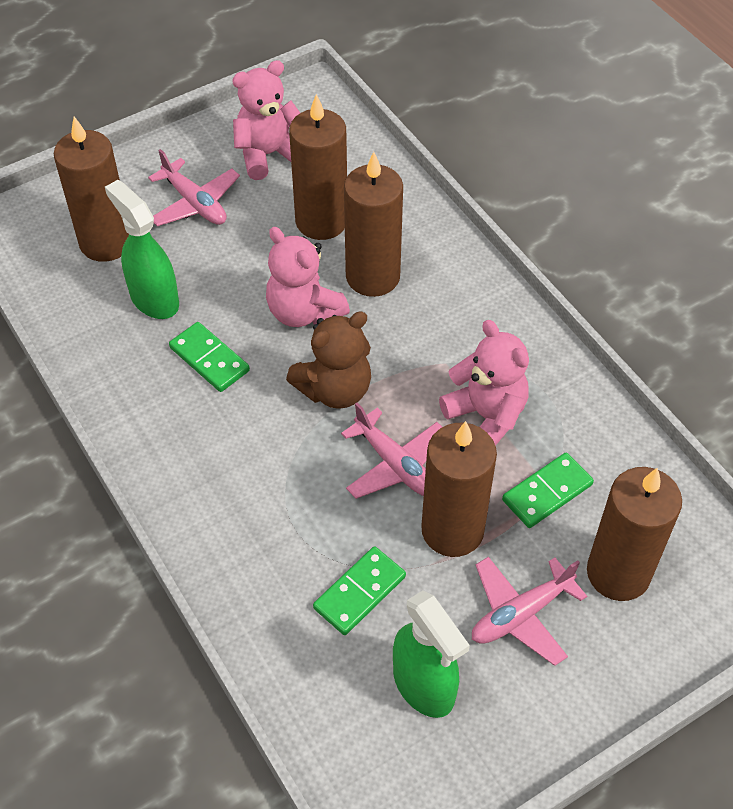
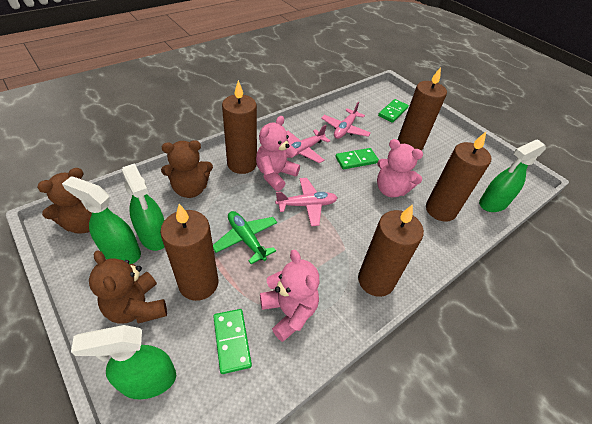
brown teddy bear: 1 -> 3
green plane: 0 -> 1
green spray bottle: 2 -> 4

